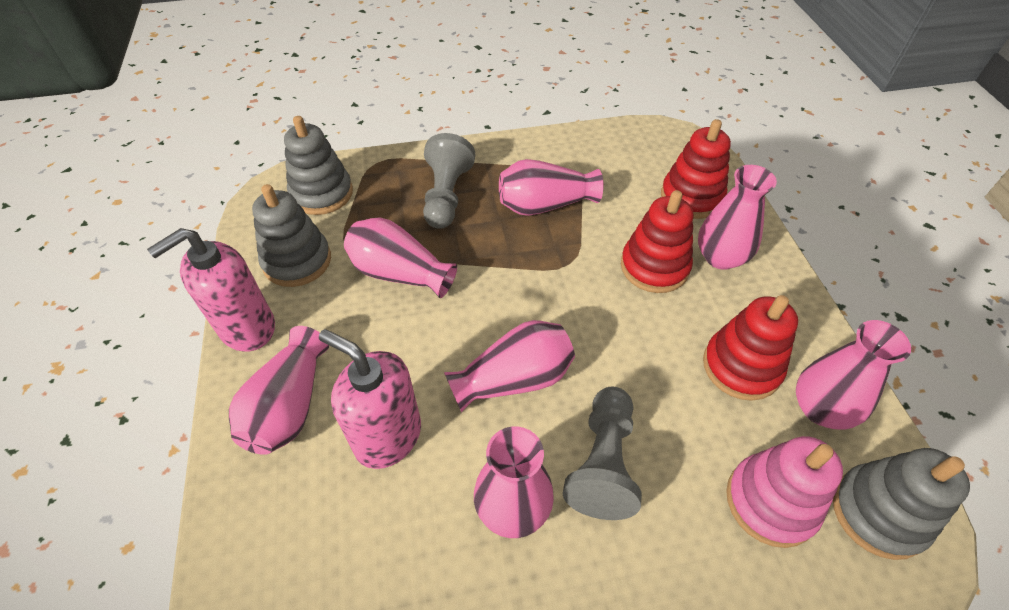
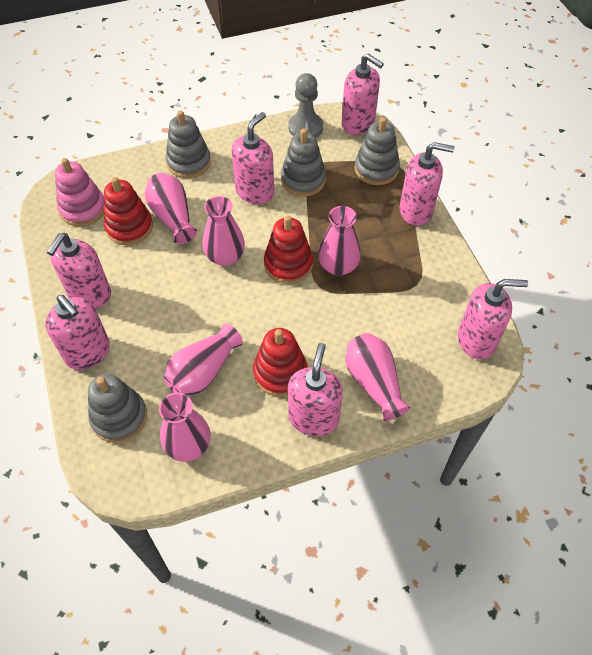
grey pawn: 2 -> 1
grey stacking toy: 3 -> 4
pink soap dispenser: 2 -> 7
pink vase: 7 -> 6

